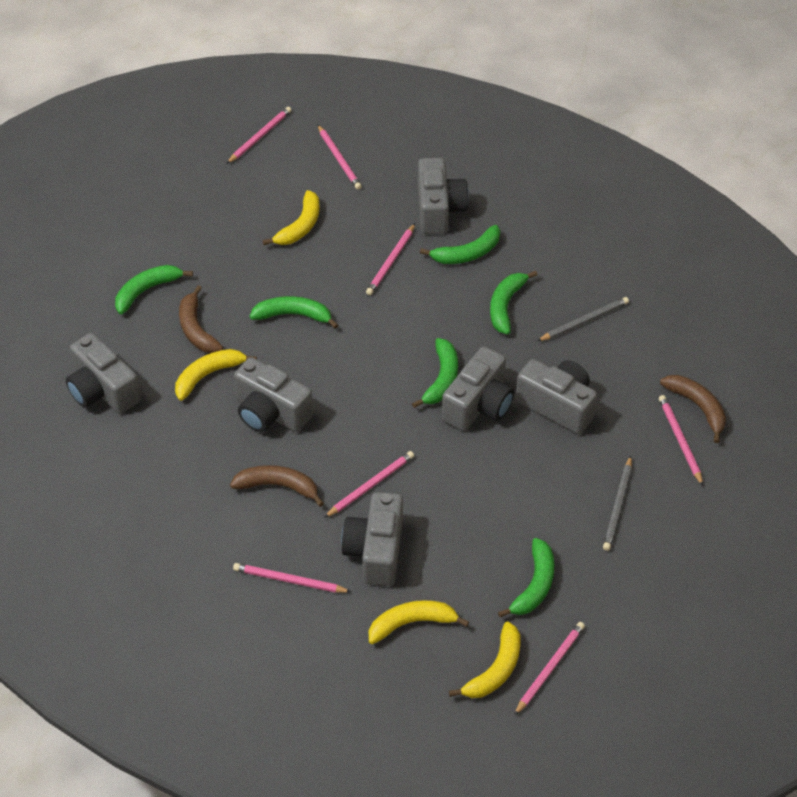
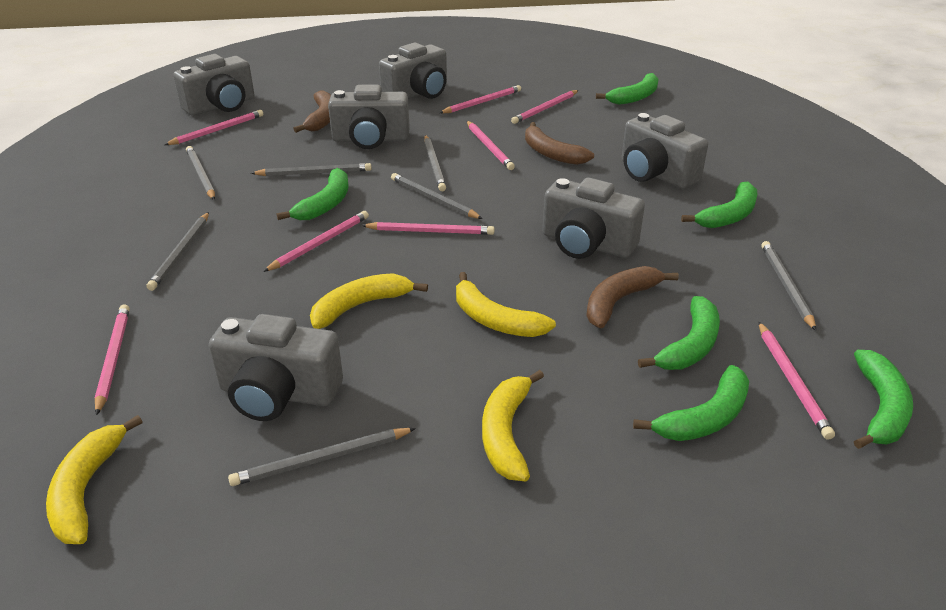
grey pencil: 2 -> 7
pink pencil: 7 -> 8

